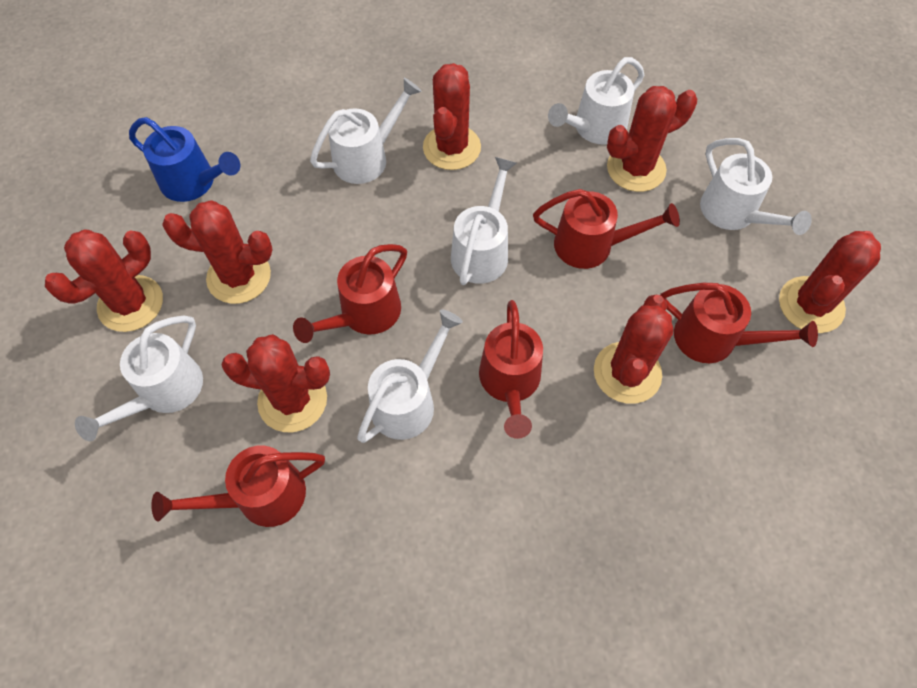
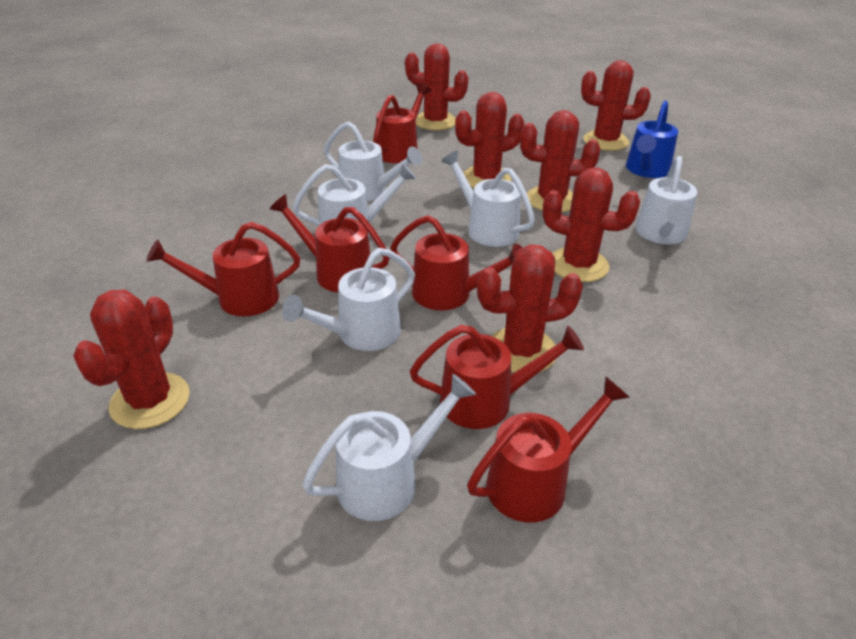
red watering can: 5 -> 6

